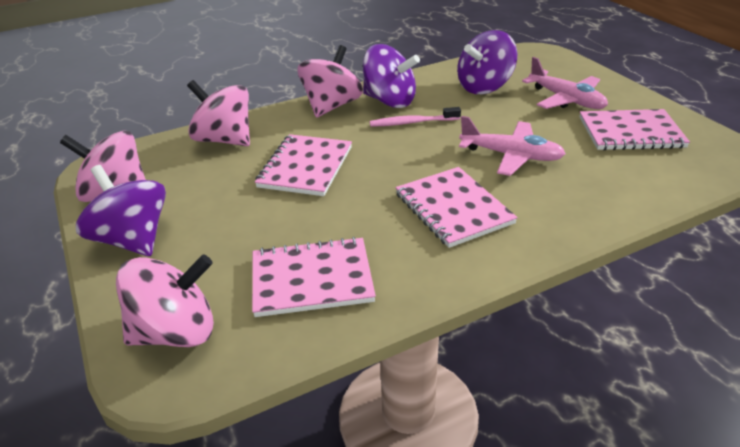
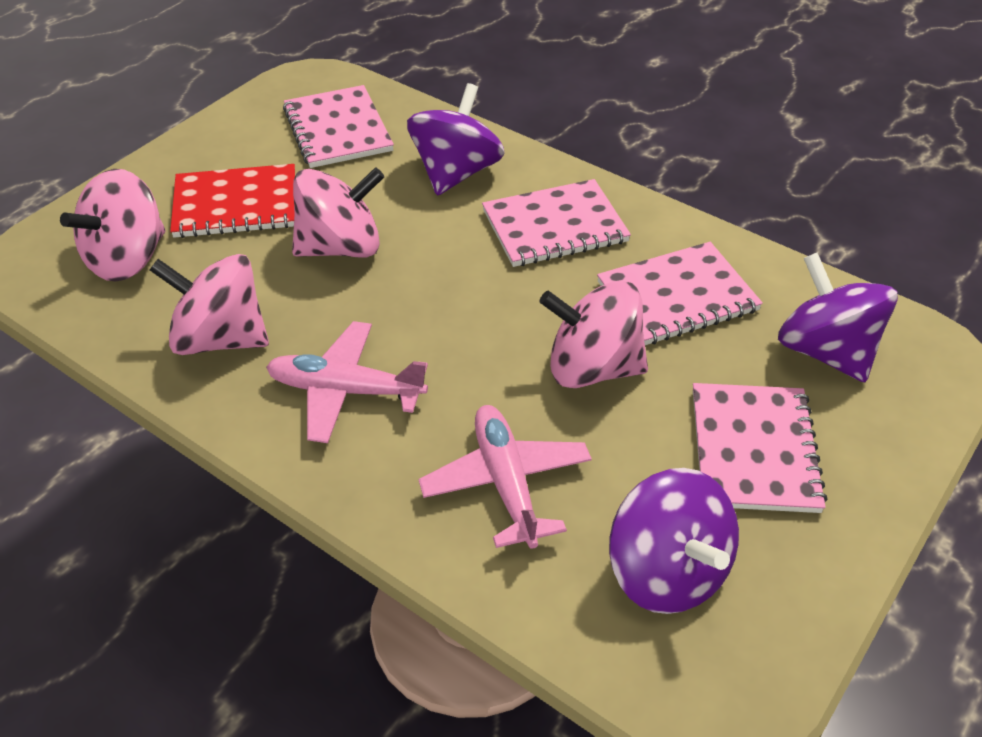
pink toothbrush: 1 -> 0
red notebook: 0 -> 1

